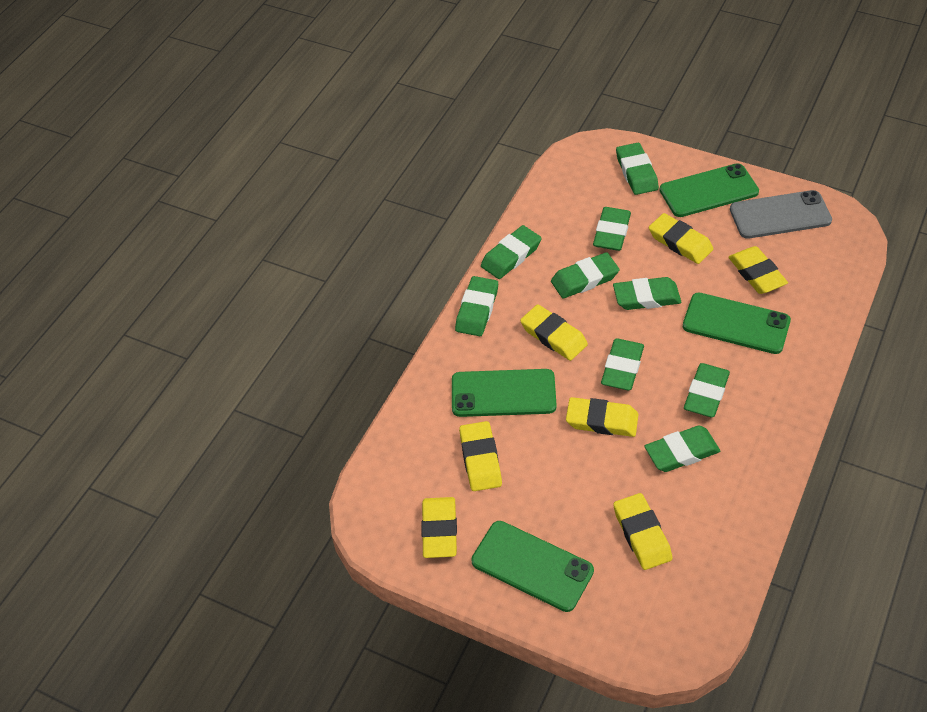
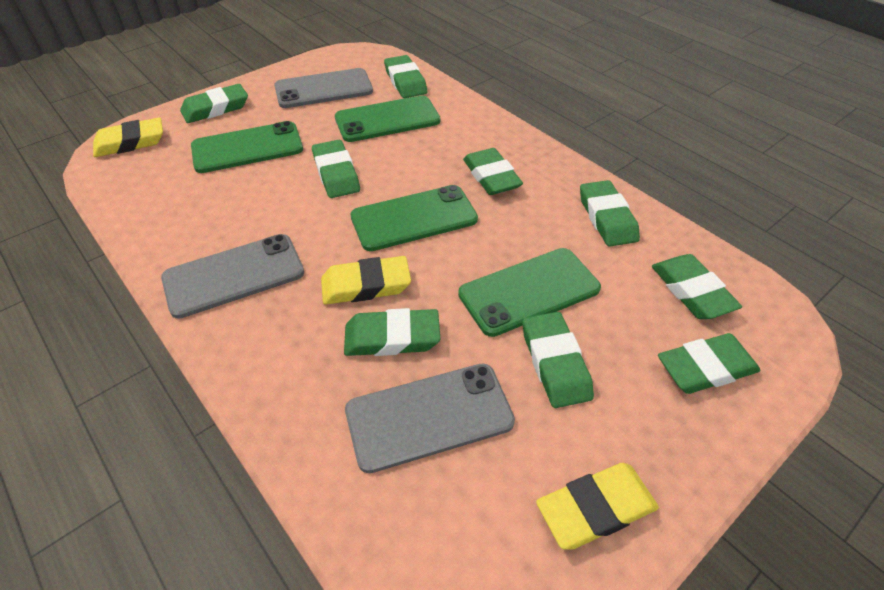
grey phone: 1 -> 3
yellow eraser: 7 -> 3

